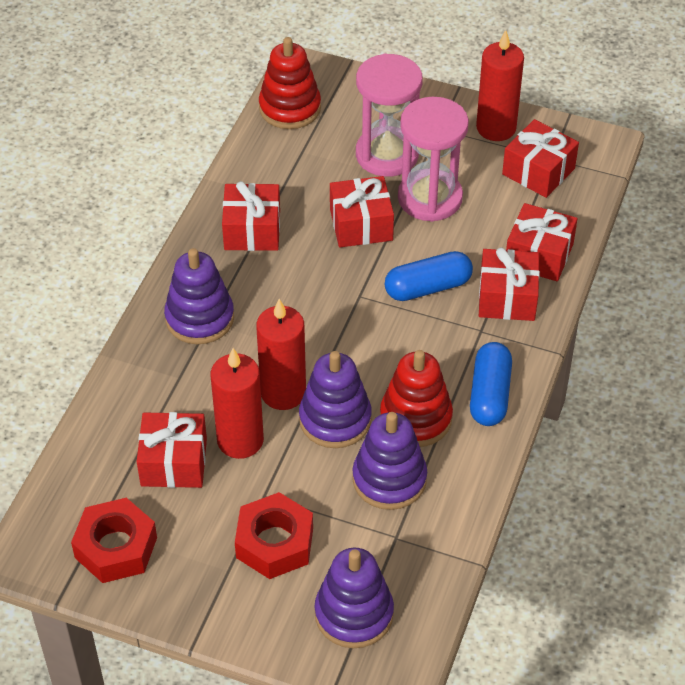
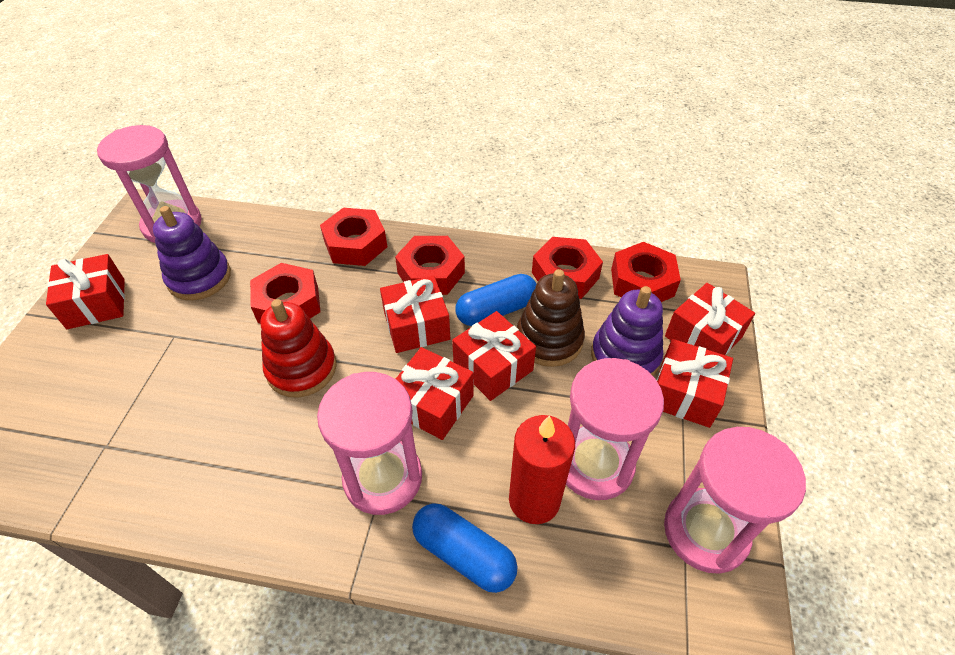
brown stacking toy: 0 -> 1
pink hourglass: 2 -> 4
purple stacking toy: 4 -> 2
red candle: 3 -> 1
red nut: 2 -> 5
red stacking toy: 2 -> 1

